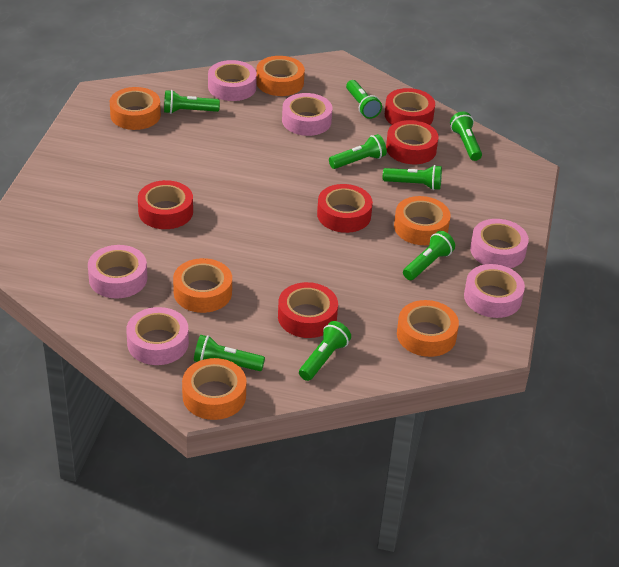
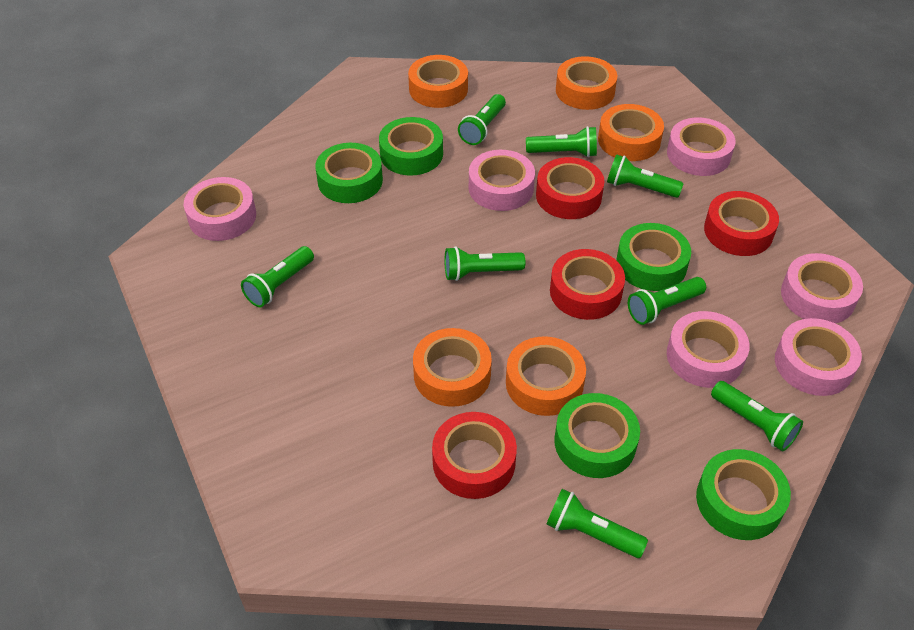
green tape: 0 -> 5
orange tape: 6 -> 5
red tape: 5 -> 4

